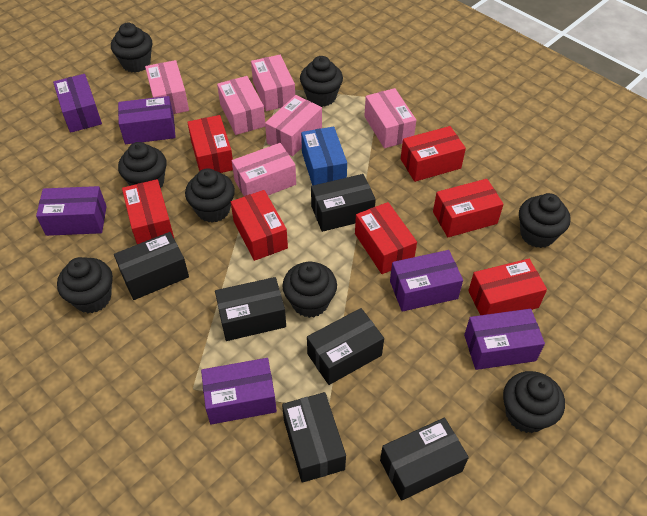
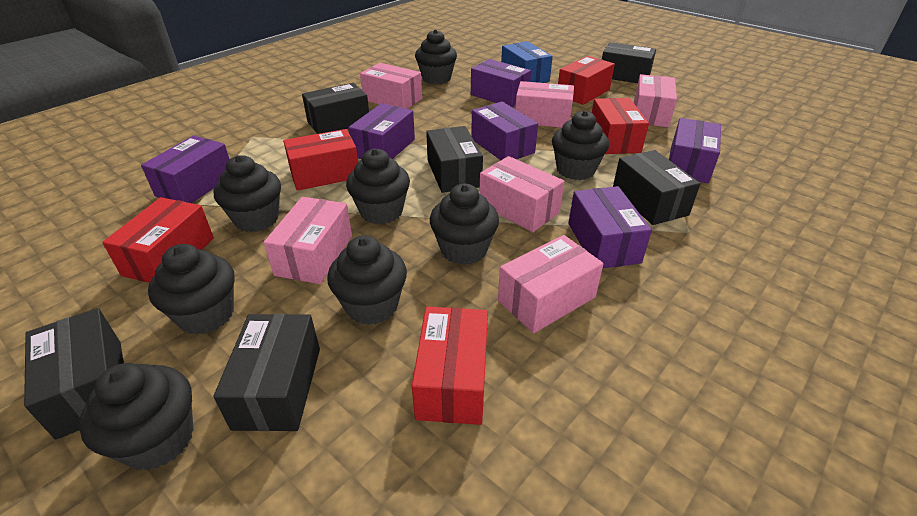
red box: 7 -> 5

